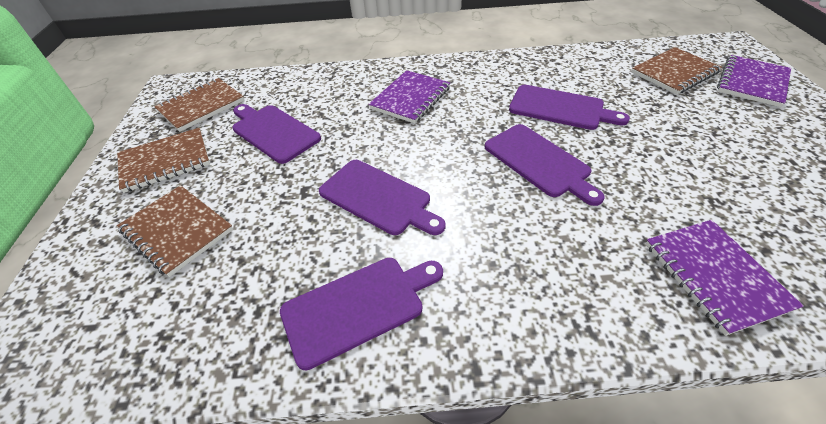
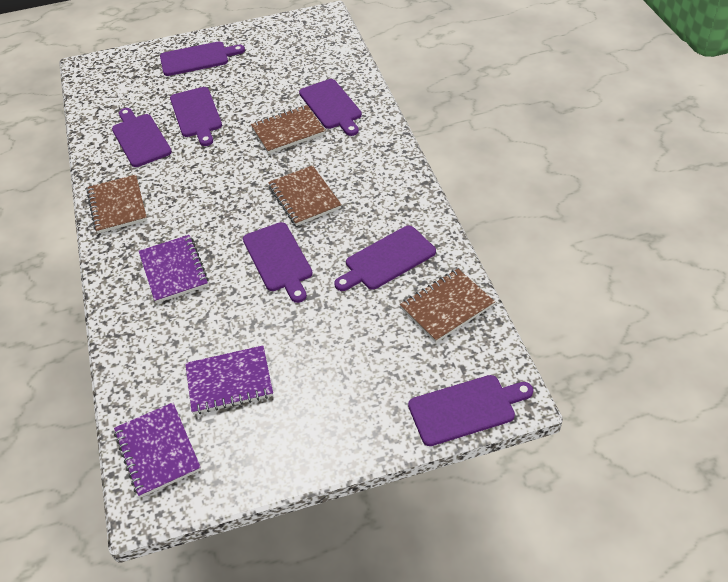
purple cutting board: 5 -> 7

